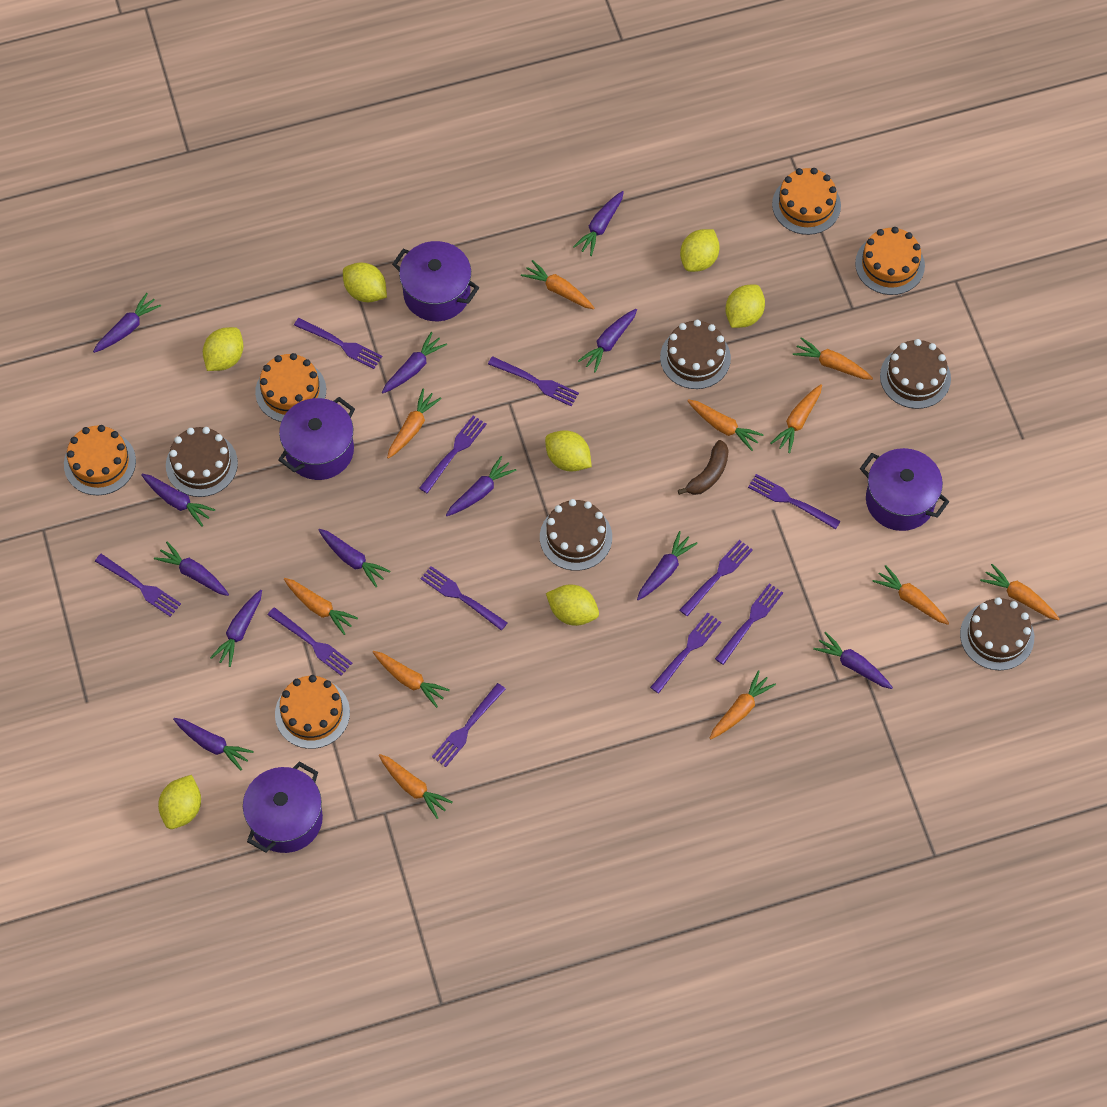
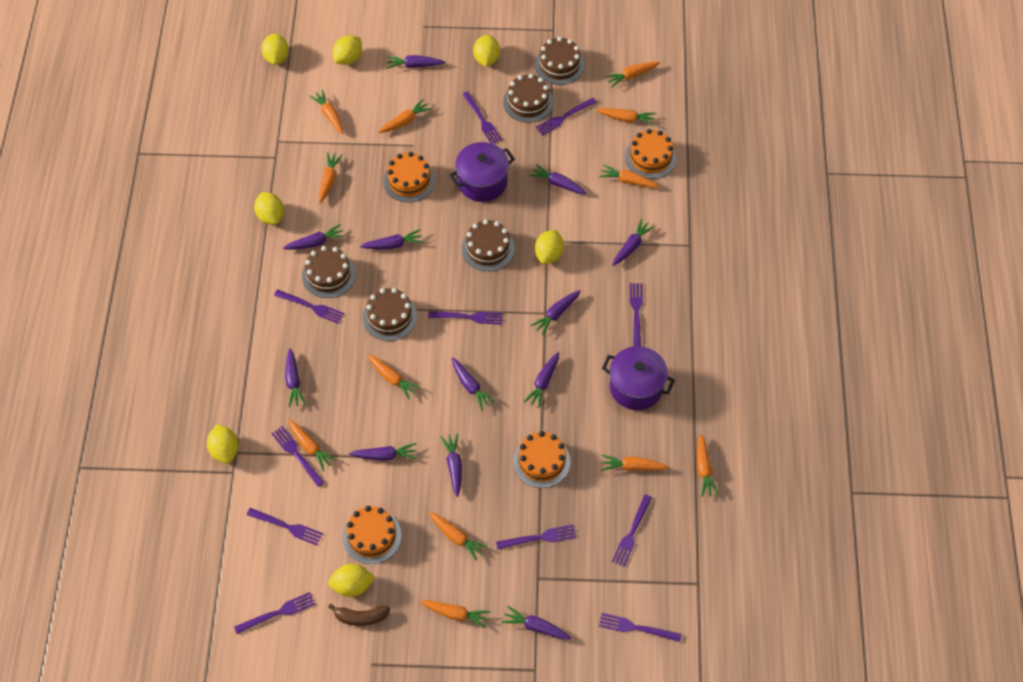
orange cake: 5 -> 4
orange carrot: 11 -> 12
purple pot: 4 -> 2

